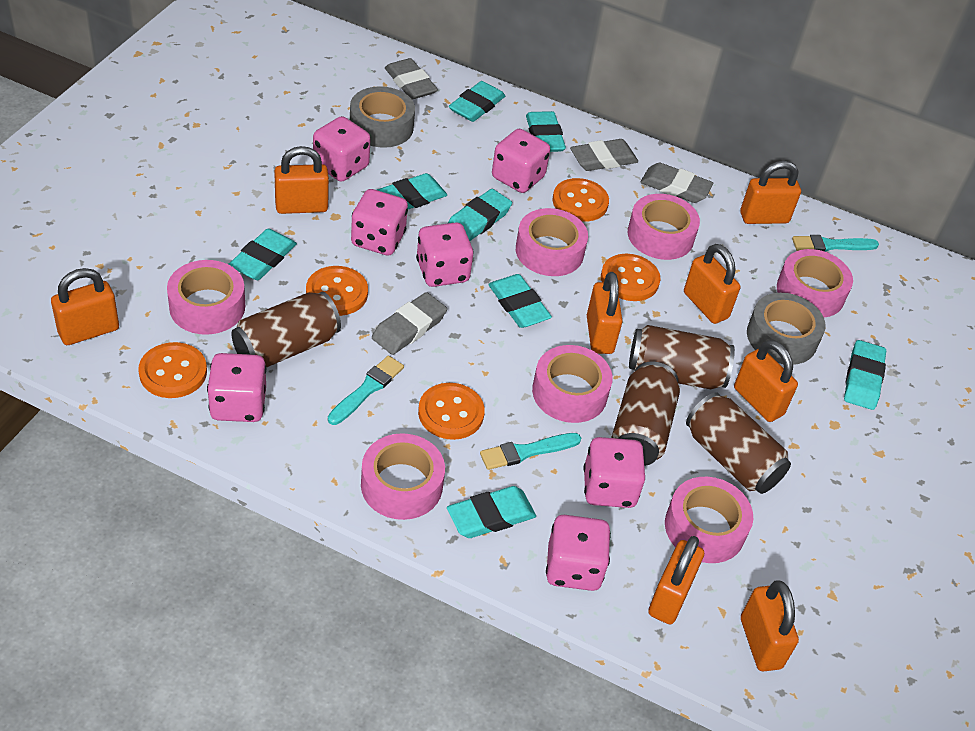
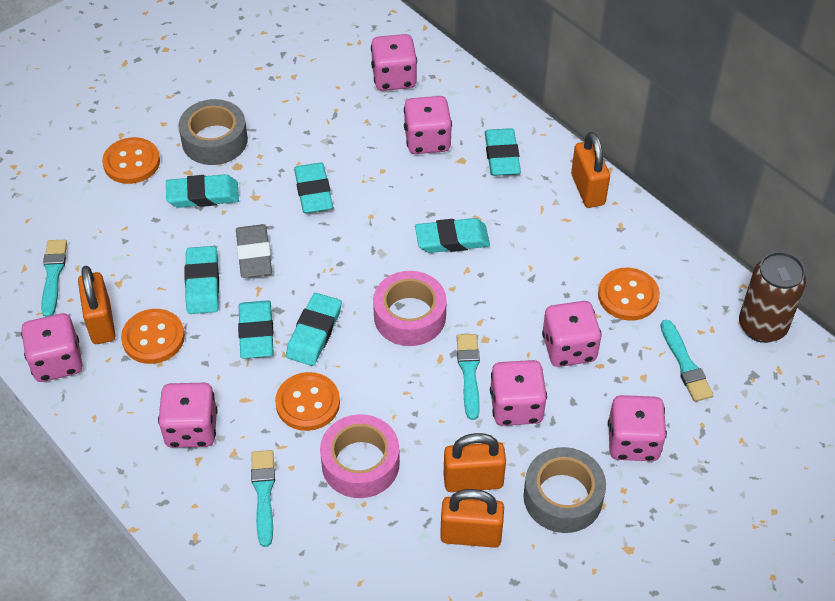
brown can: 4 -> 1
grey eraser: 4 -> 1
orange button: 5 -> 4
orange padlock: 8 -> 4
pink tape: 7 -> 2
turquoise brush: 3 -> 4
turquoise eraser: 8 -> 7

